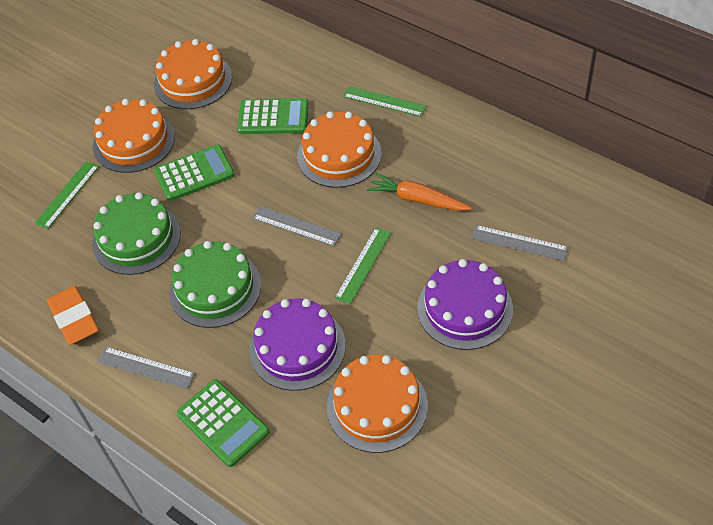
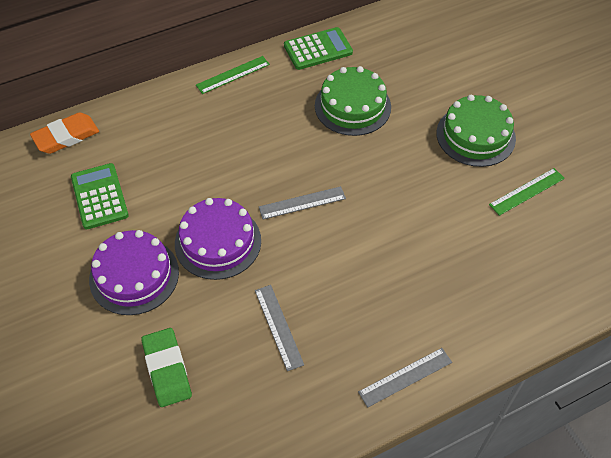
green calculator: 3 -> 2
green eraser: 0 -> 1
green ruler: 3 -> 2
orange cake: 4 -> 0
orange carrot: 1 -> 0

